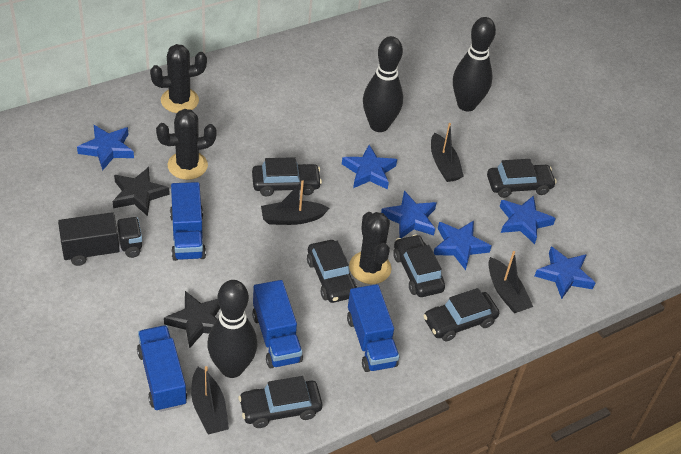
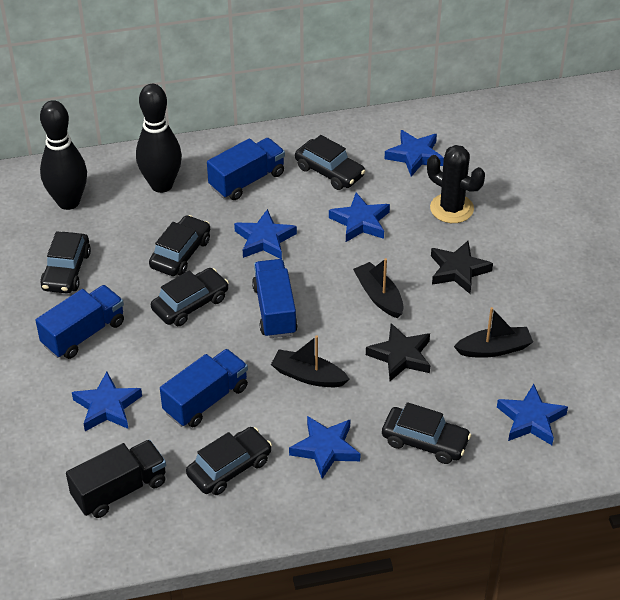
black boat: 4 -> 3
black bowling pin: 3 -> 2
black cactus: 3 -> 1

